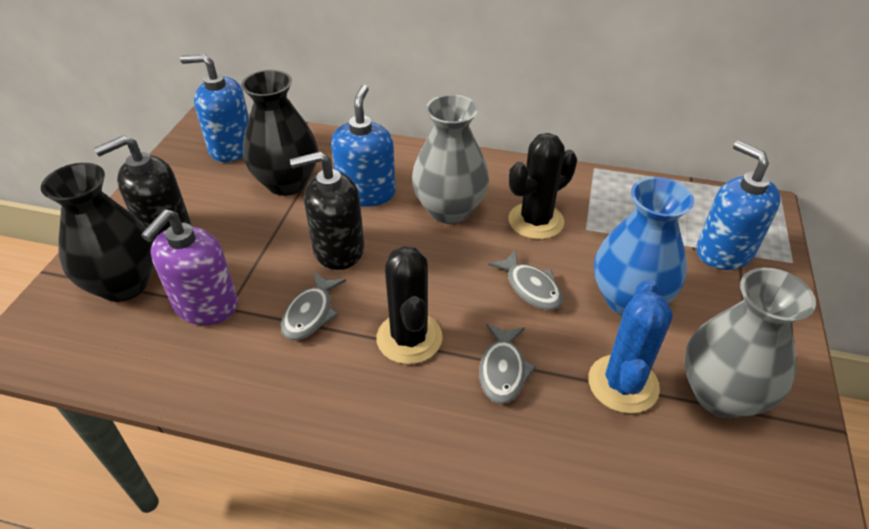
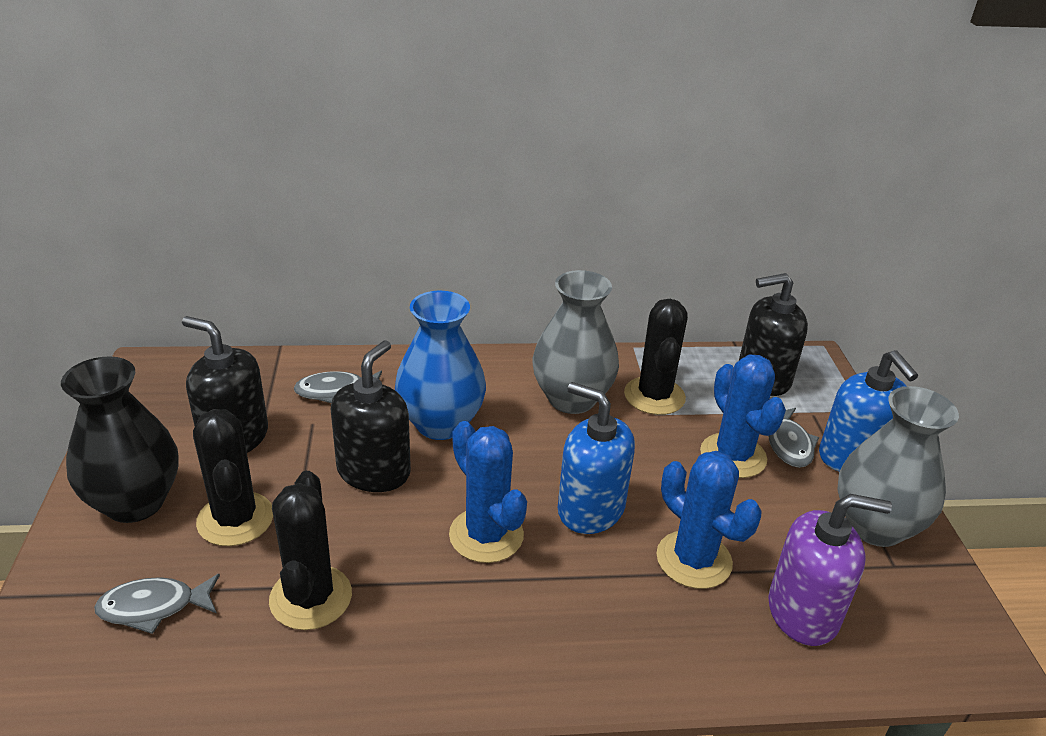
black cactus: 2 -> 3
black soap dispenser: 2 -> 3
black vase: 2 -> 1
blue cactus: 1 -> 3
blue soap dispenser: 3 -> 2

